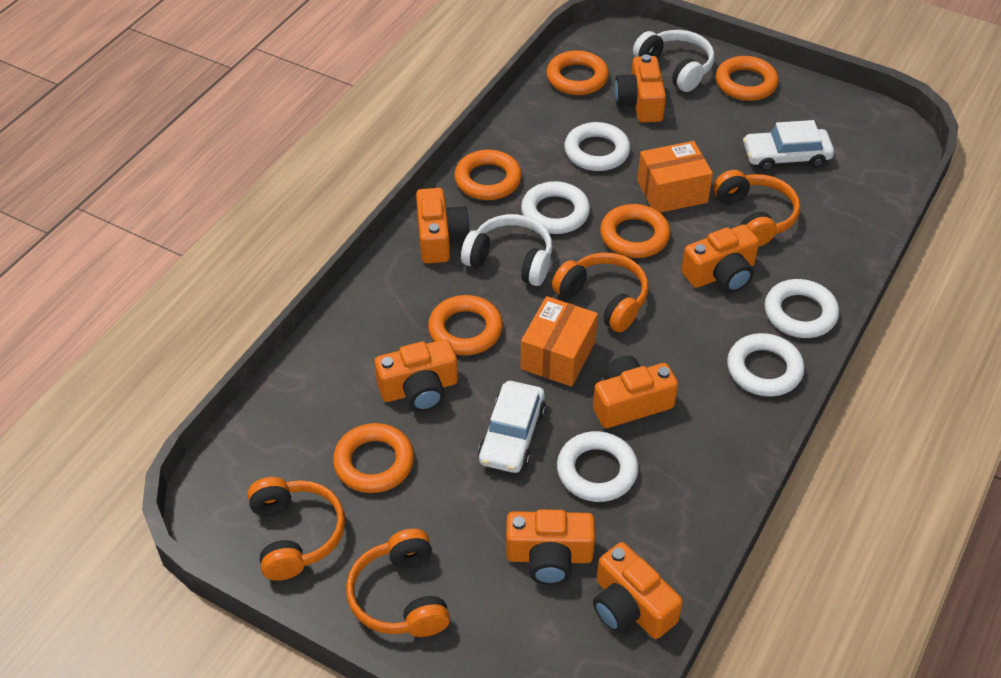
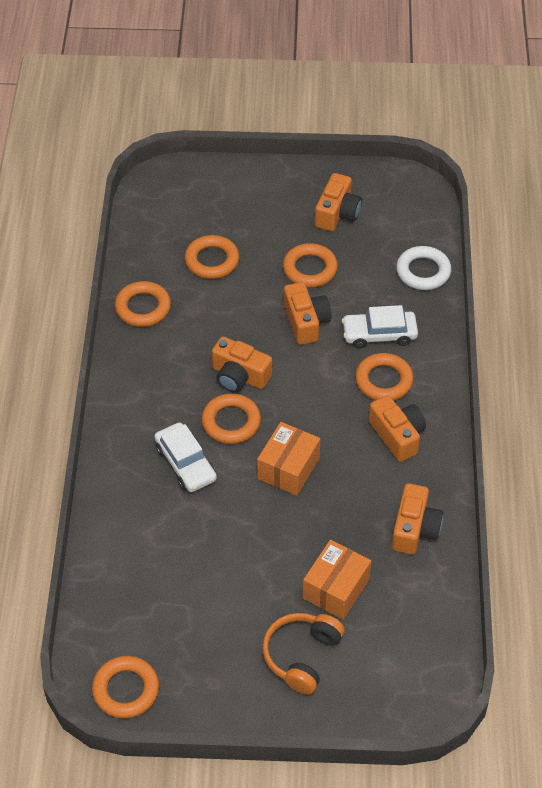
orange camera: 7 -> 5
orange headphones: 4 -> 1
white headphones: 2 -> 0
white ring: 5 -> 1

